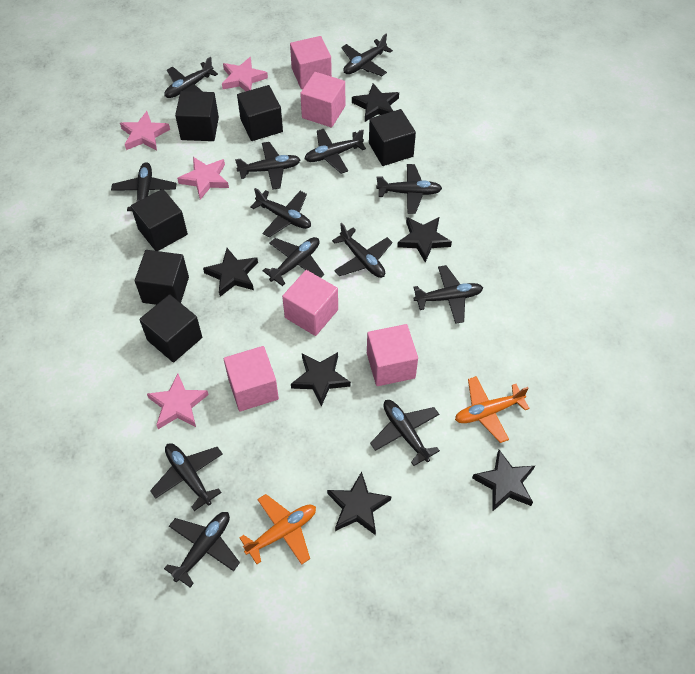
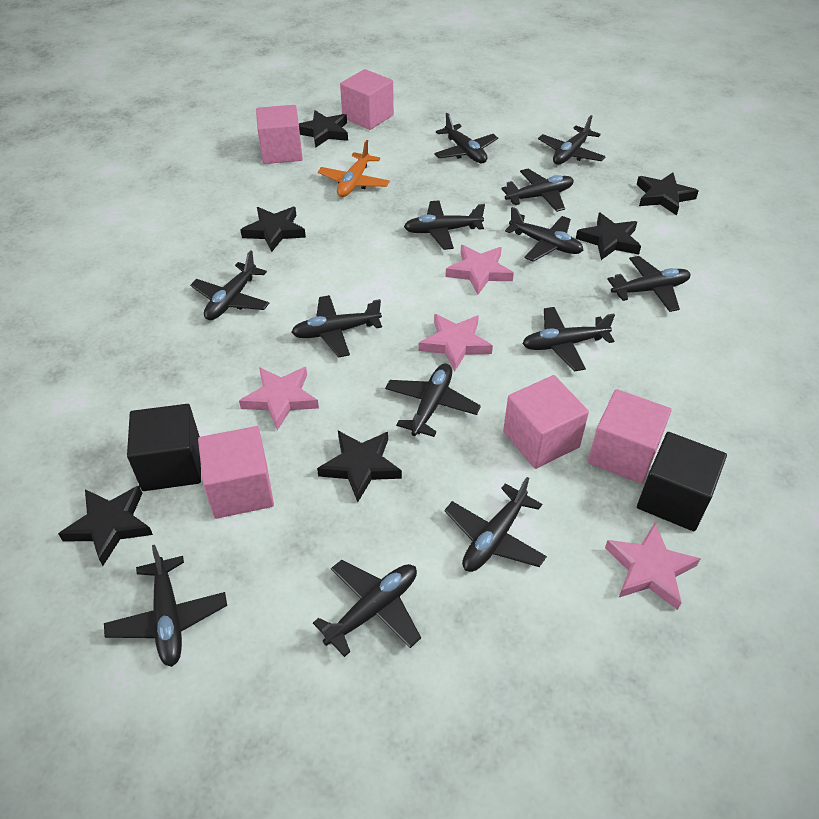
black cube: 6 -> 2
orange plane: 2 -> 1

